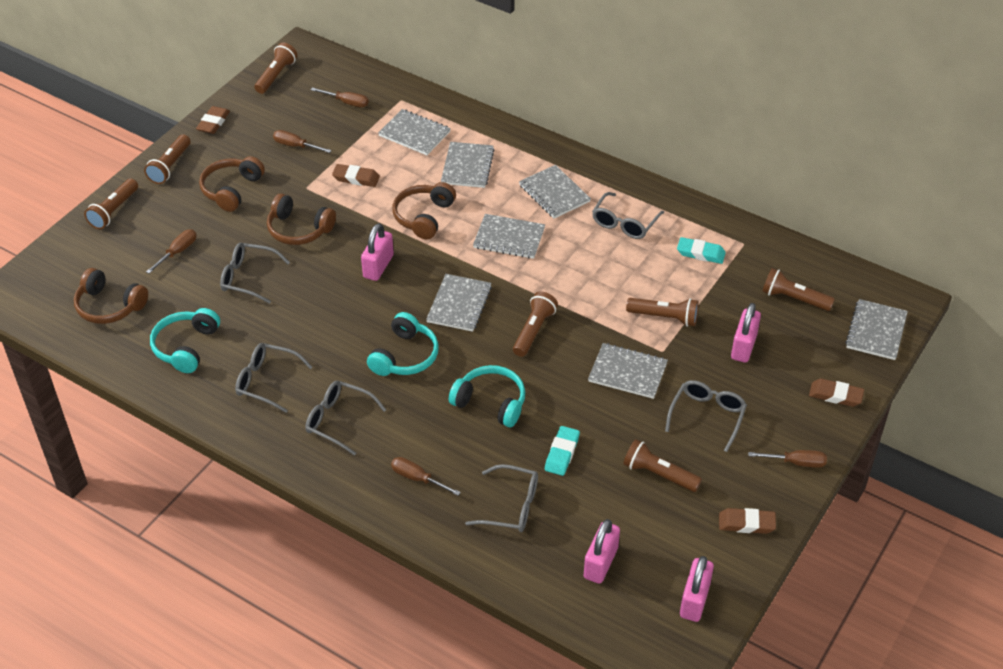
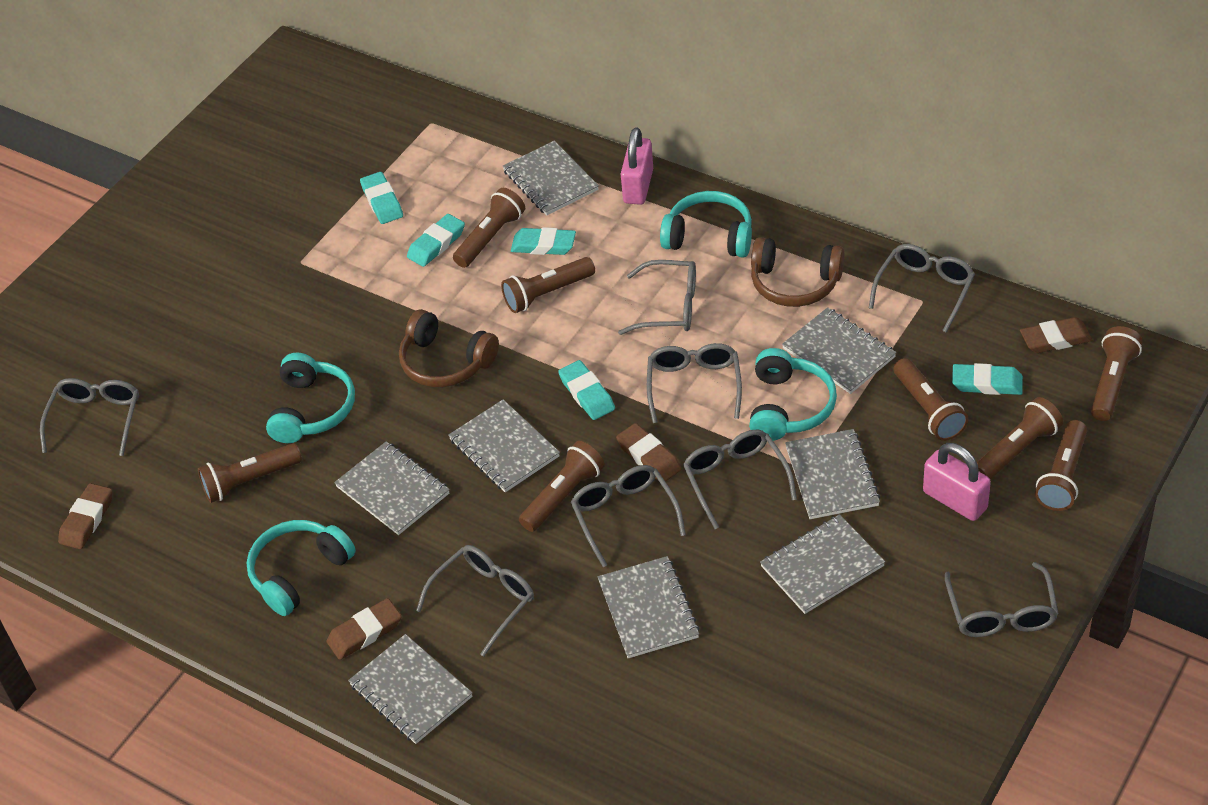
brown flashlight: 7 -> 8
brown headphones: 4 -> 2
brown screwdriver: 5 -> 0
grey glasses: 6 -> 8
grey notebook: 7 -> 8
pink padlock: 4 -> 2
turquoise eraser: 2 -> 5
turquoise headphones: 3 -> 4

